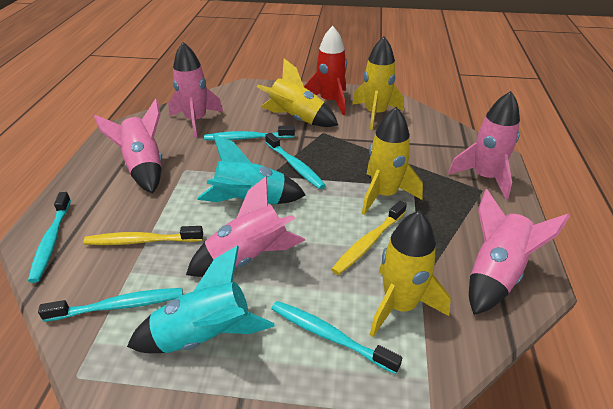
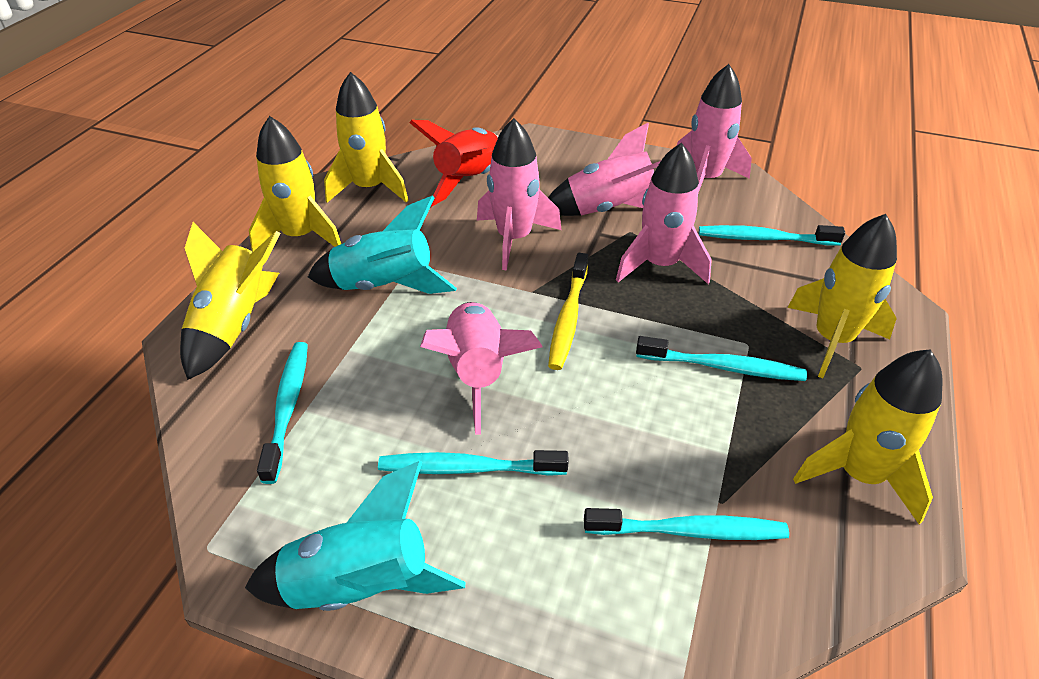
yellow rocket: 4 -> 5
yellow toothbrush: 2 -> 1

